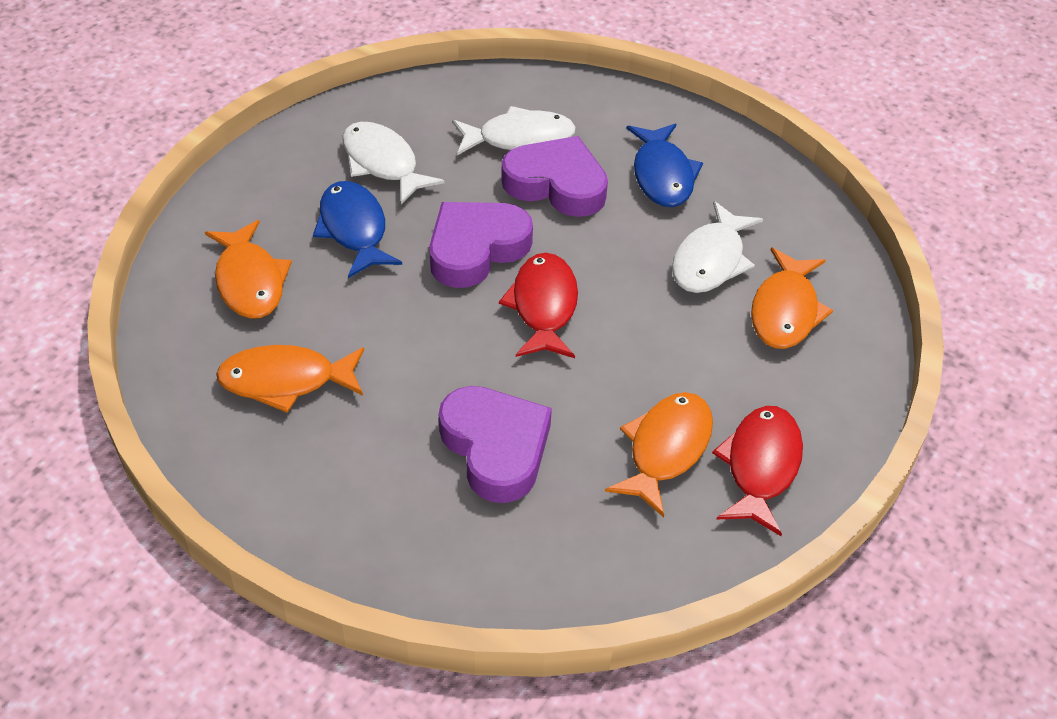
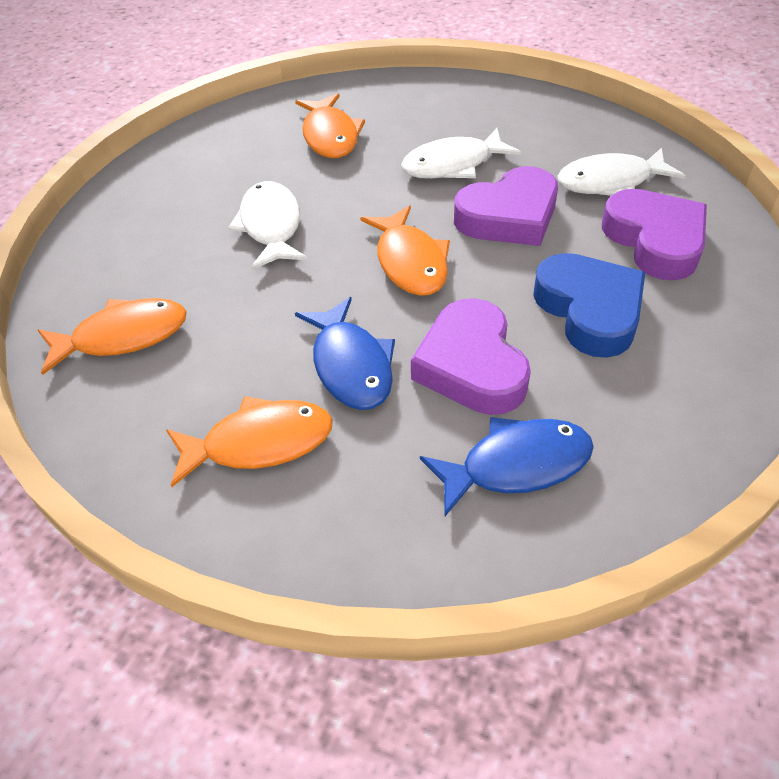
blue heart: 0 -> 1
red fish: 2 -> 0

